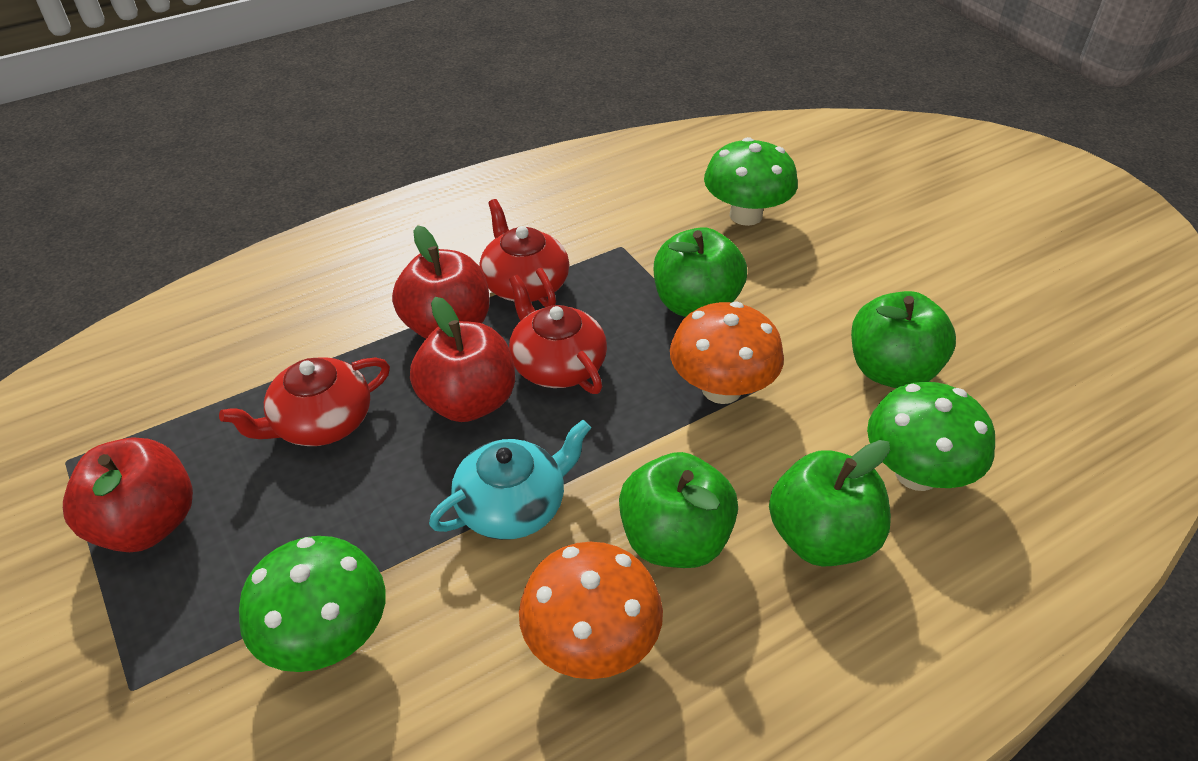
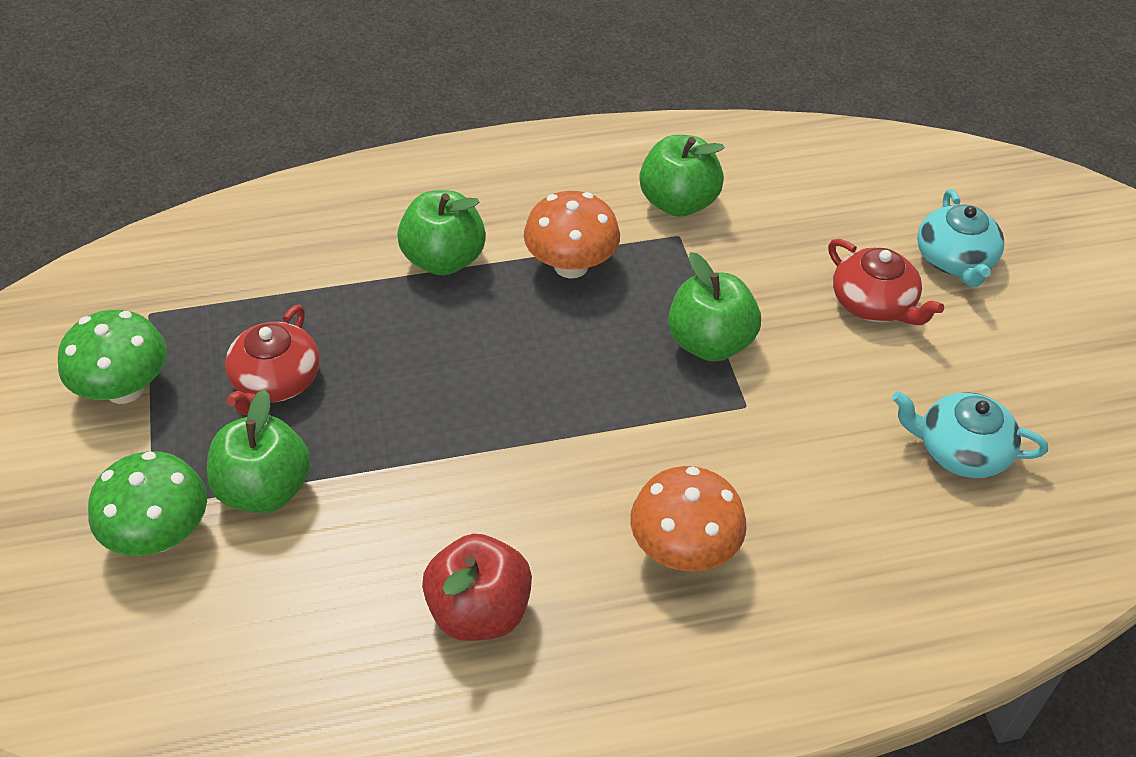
green mushroom: 3 -> 2
red apple: 3 -> 1
red teapot: 3 -> 2
turquoise teapot: 1 -> 2

